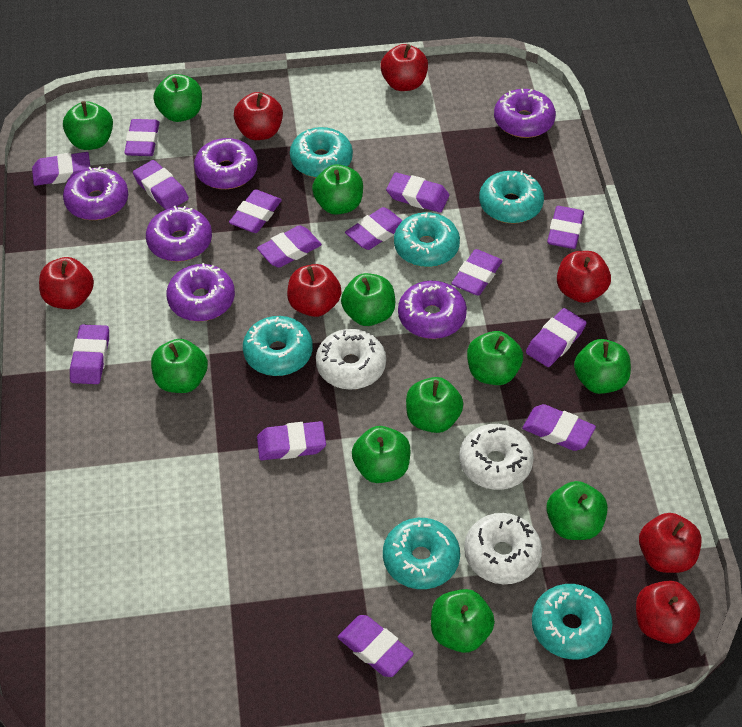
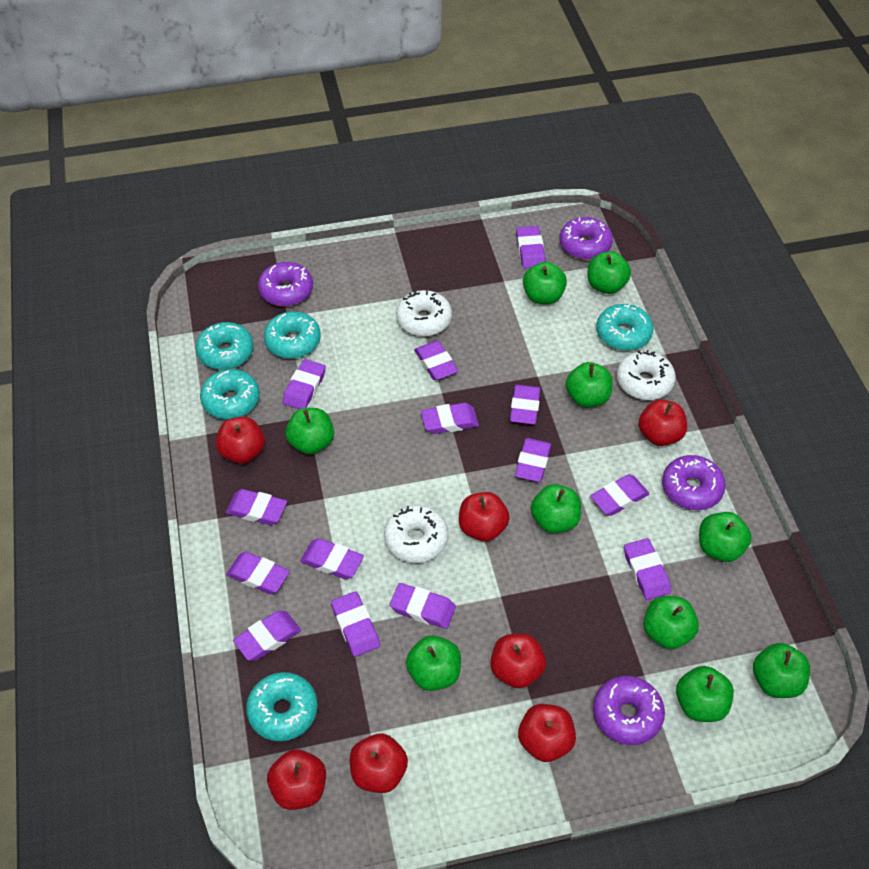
green apple: 11 -> 10
purple donut: 6 -> 4
turquoise donut: 6 -> 5

